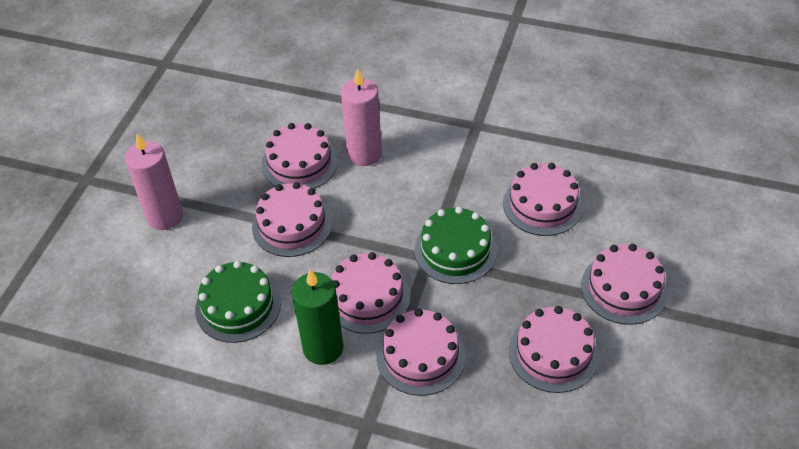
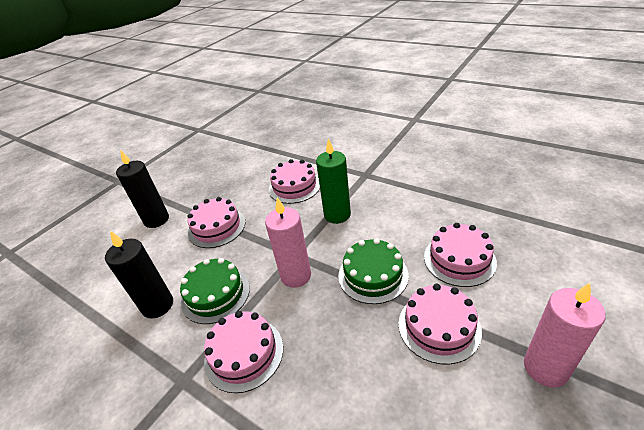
black candle: 0 -> 2
pink cake: 7 -> 5

